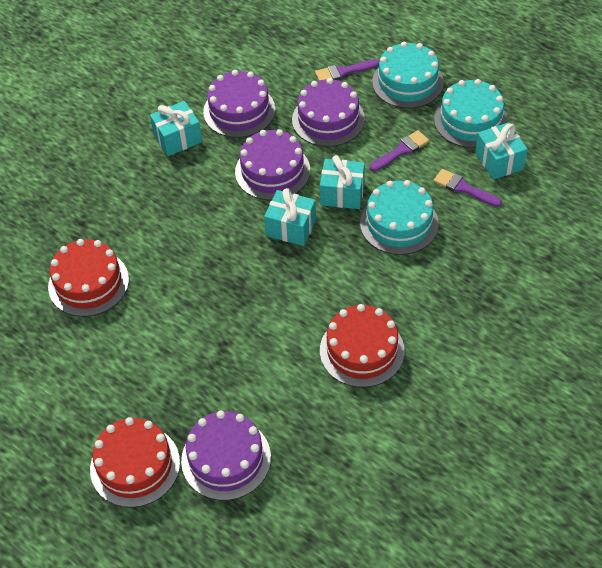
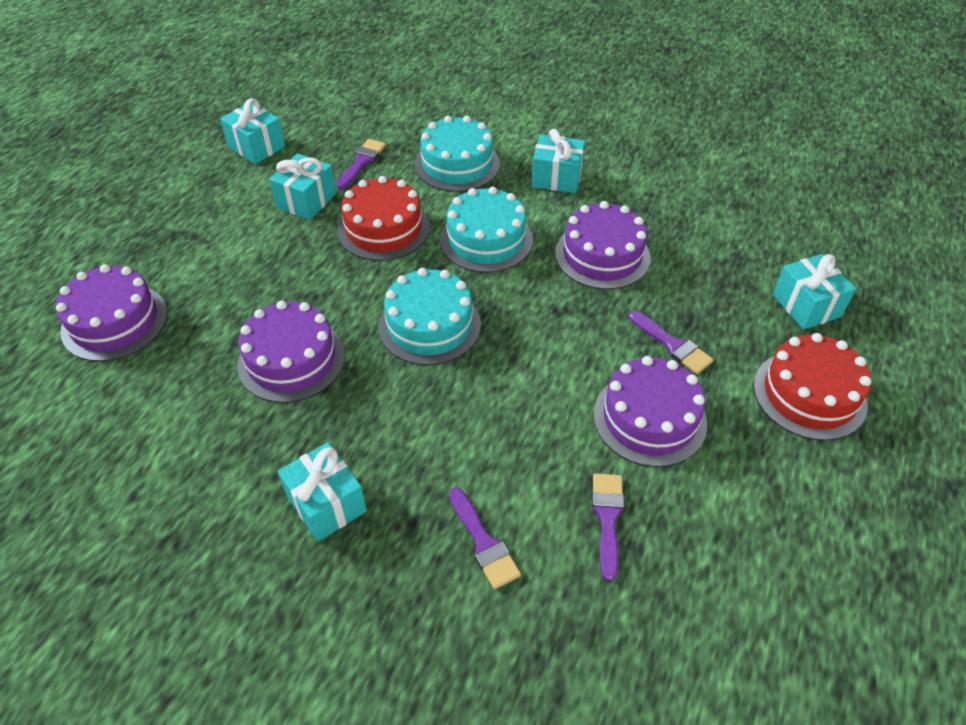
purple brush: 3 -> 4
red cake: 3 -> 2
turquoise gift: 4 -> 5

